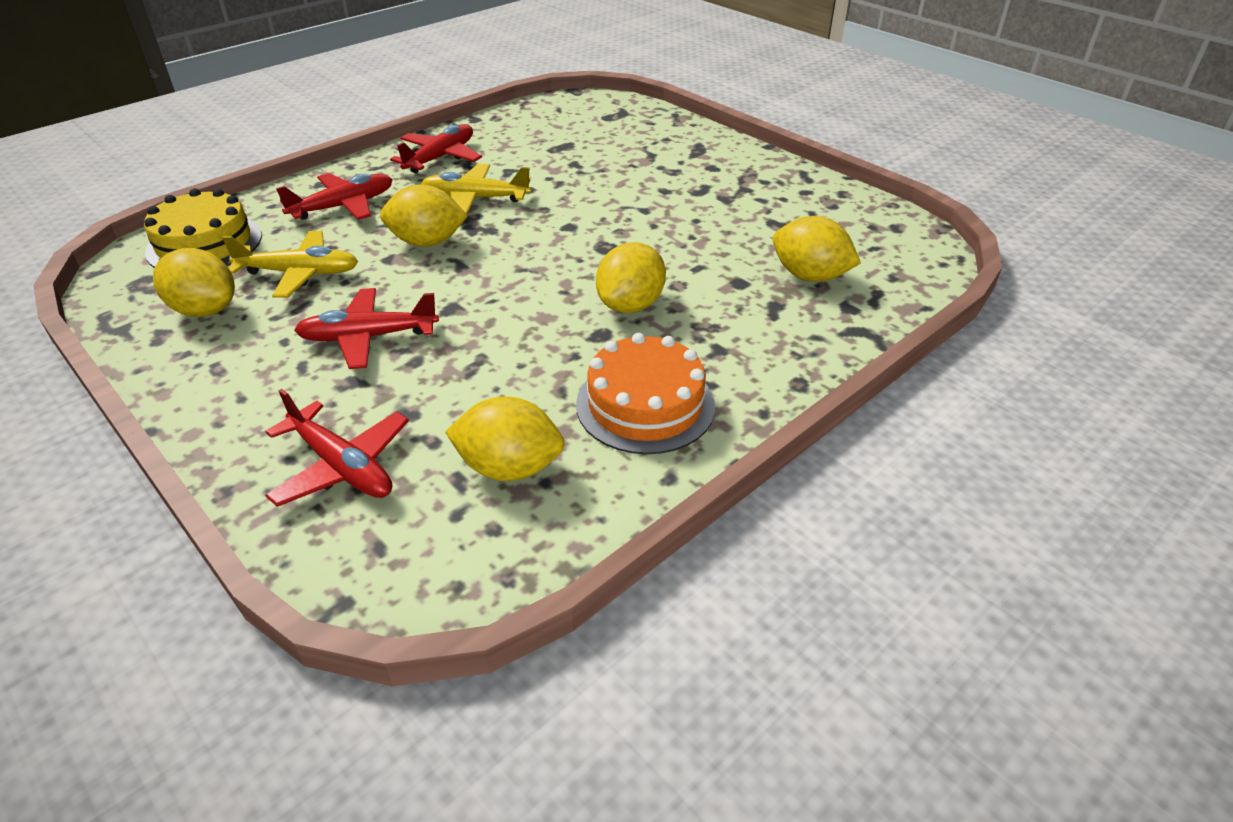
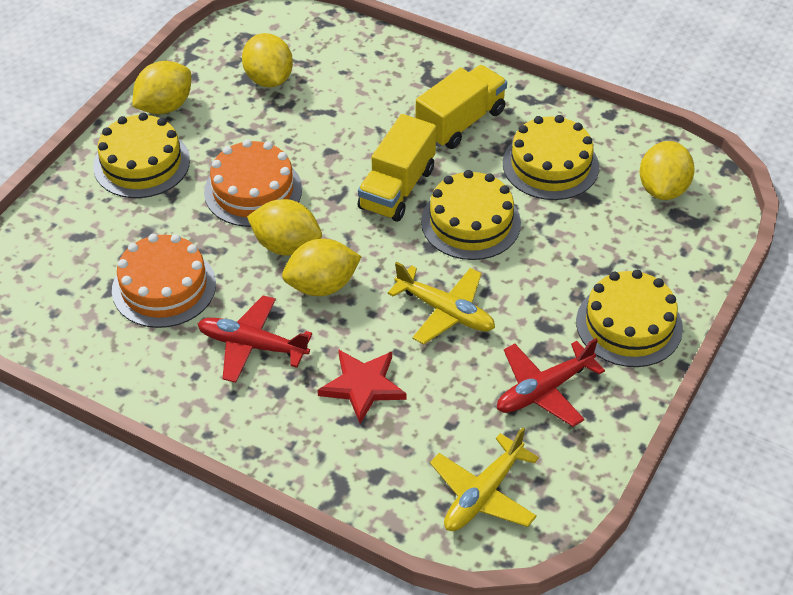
orange cake: 1 -> 2
red plane: 4 -> 2
red star: 0 -> 1
yellow cake: 1 -> 4
yellow truck: 0 -> 2

